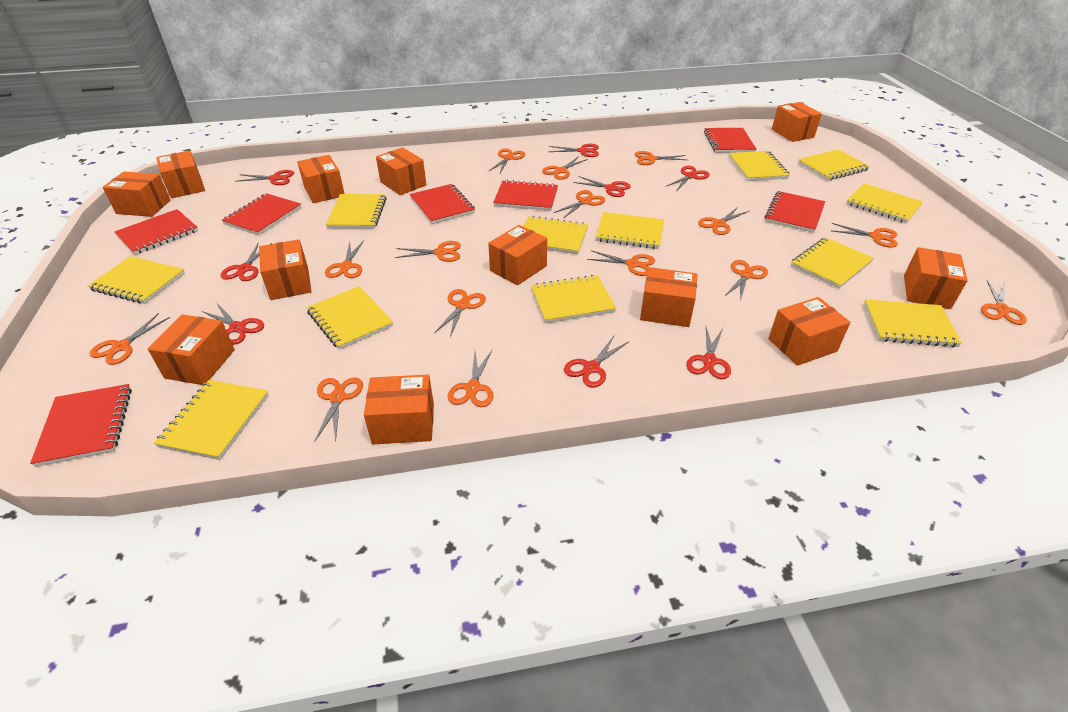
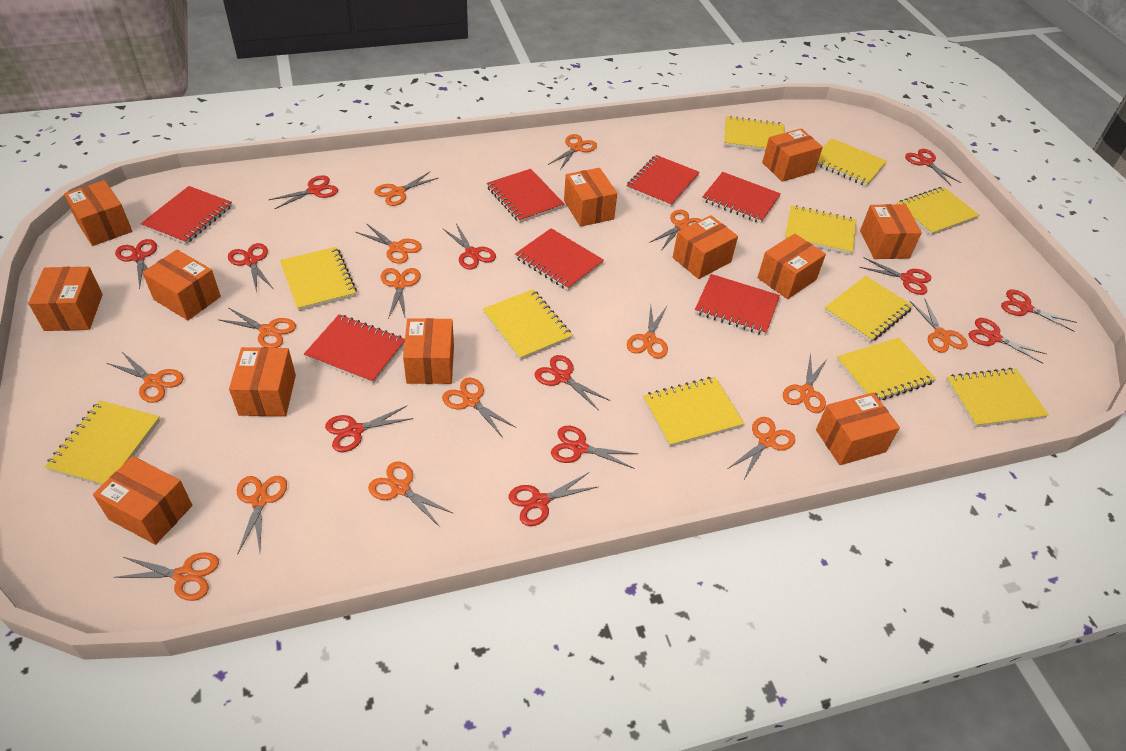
red scissors: 8 -> 12
yellow notebook: 12 -> 11

